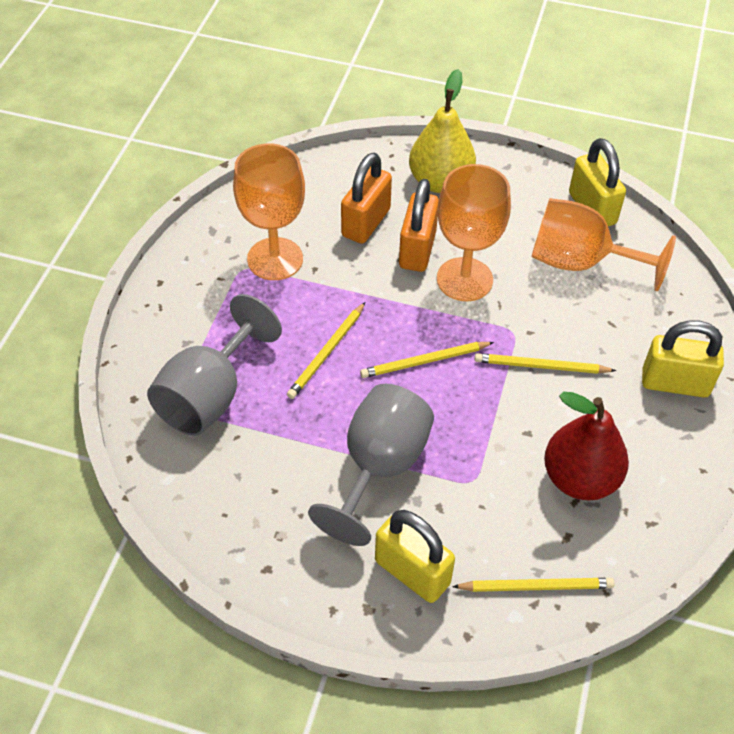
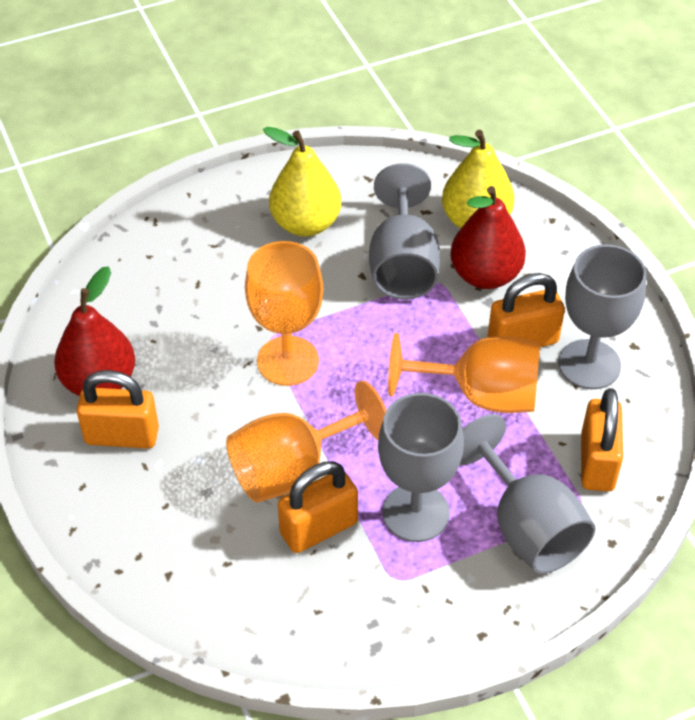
grey goblet: 2 -> 4
orange padlock: 2 -> 4
red pear: 1 -> 2
yellow padlock: 3 -> 0
yellow pear: 1 -> 2
yellow pencil: 4 -> 0

